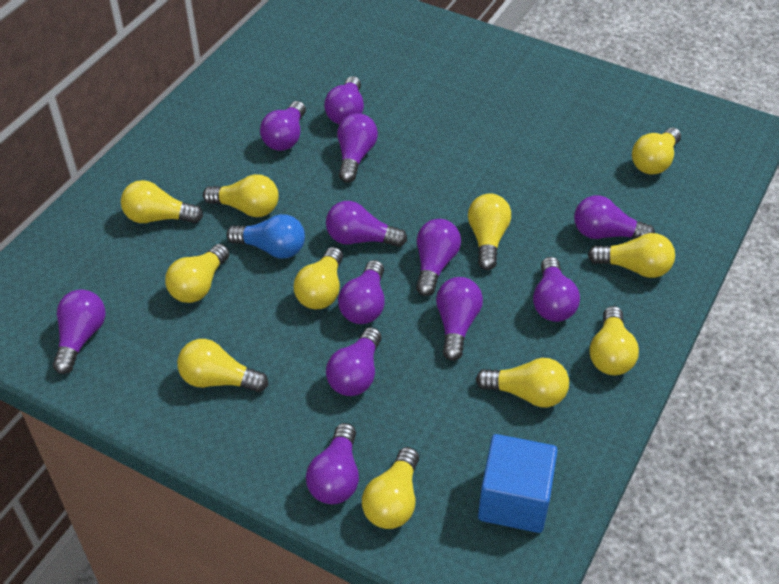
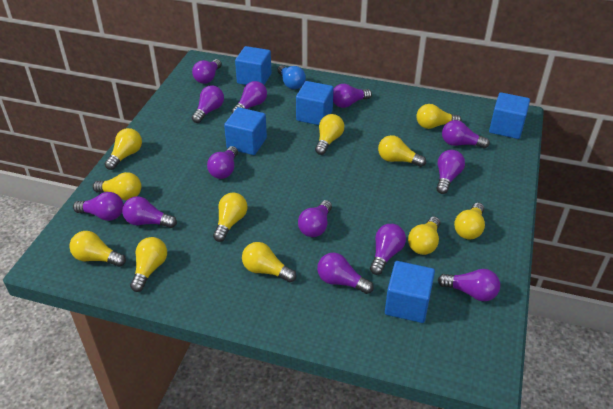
blue cube: 1 -> 5
purple light bulb: 12 -> 13

